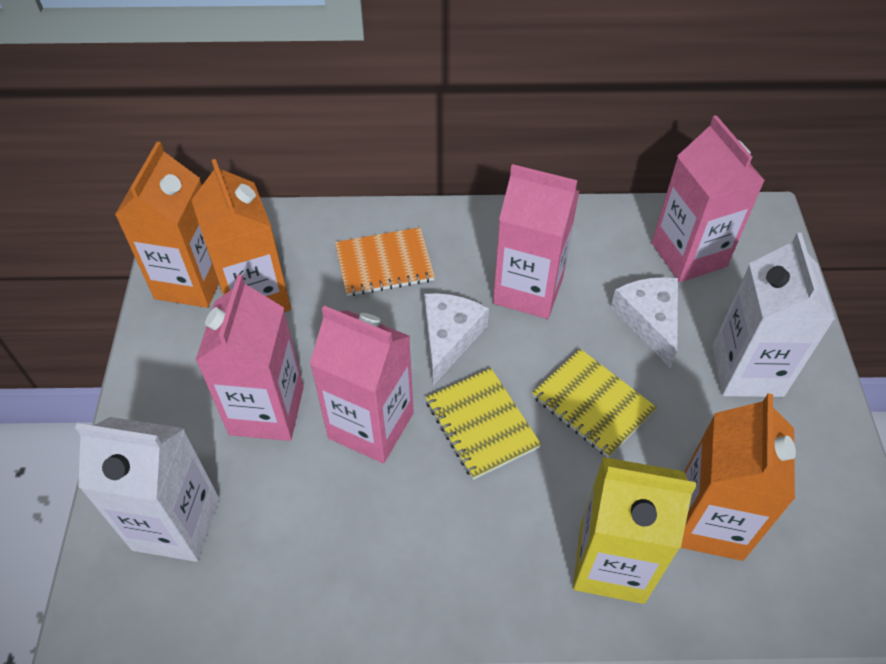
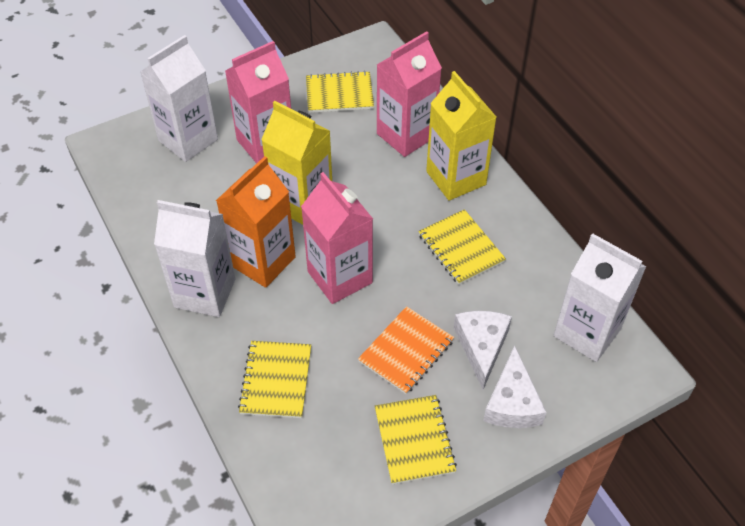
orange carton: 3 -> 1
pink carton: 4 -> 3
white carton: 2 -> 3
yellow carton: 1 -> 2
yellow notebook: 2 -> 4

